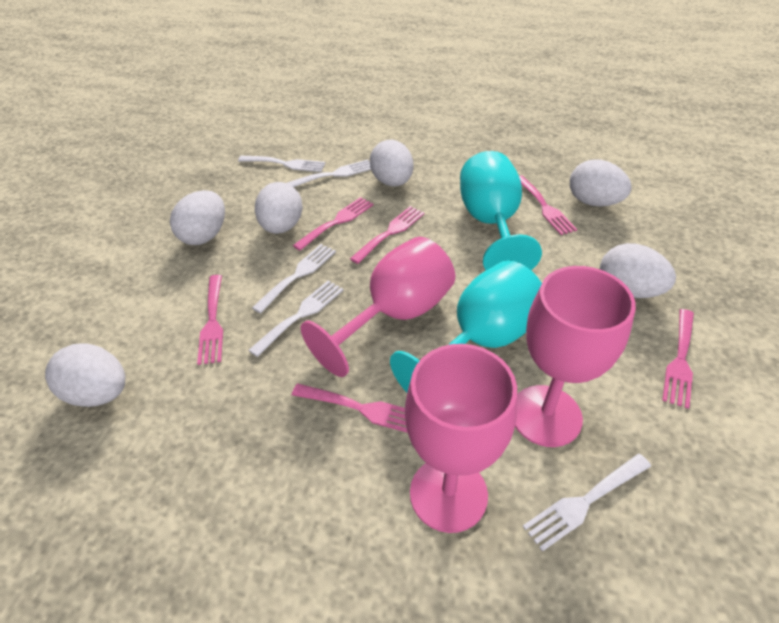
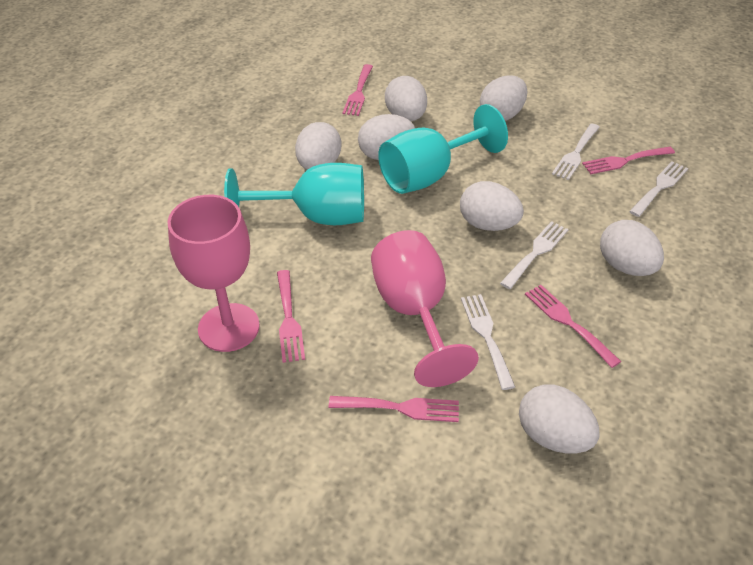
pink fork: 6 -> 5
pink goblet: 3 -> 2
white egg: 6 -> 7
white fork: 5 -> 4

